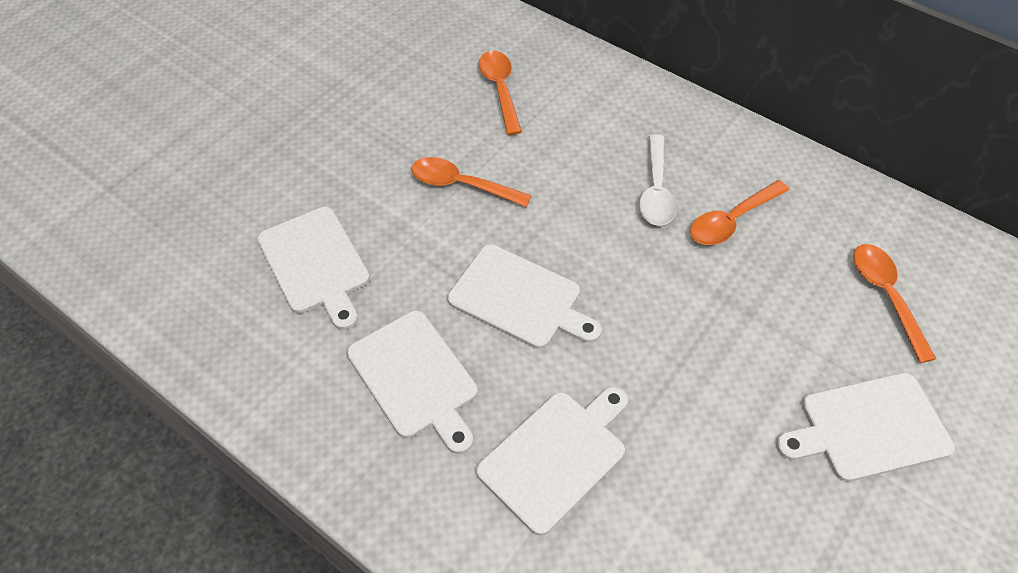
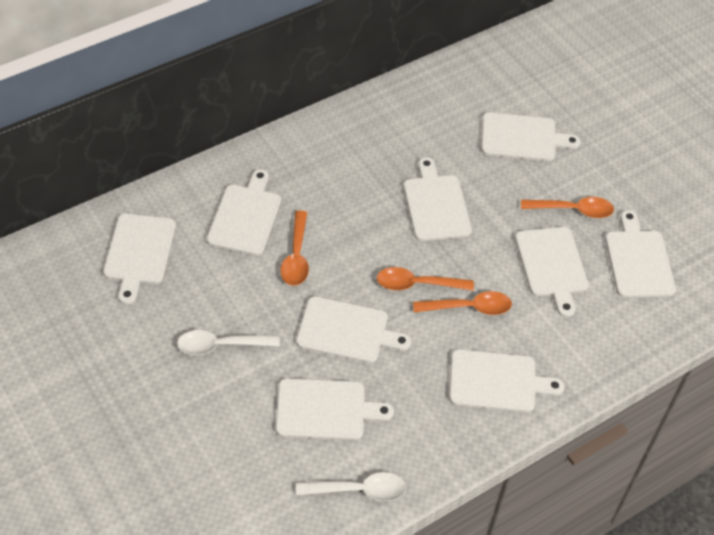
white cutting board: 5 -> 9
white spoon: 1 -> 2

